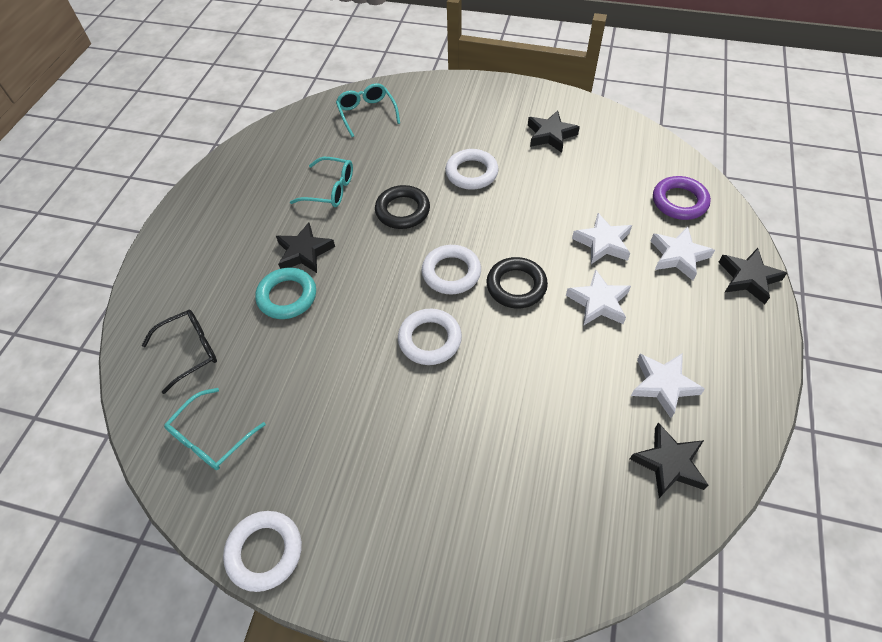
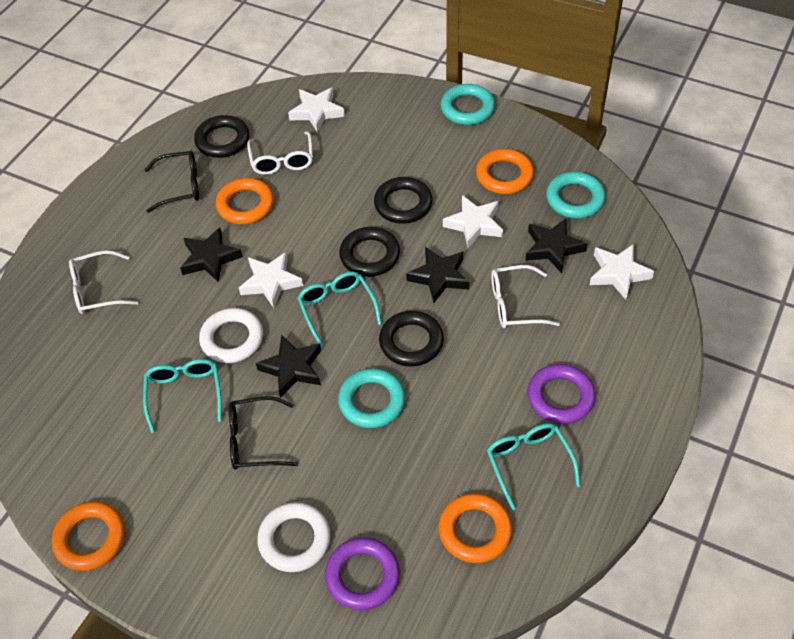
black glasses: 1 -> 2
black ring: 2 -> 4
orange ring: 0 -> 4
purple ring: 1 -> 2
turquoise ring: 1 -> 3
white glasses: 0 -> 3
white ring: 4 -> 2

